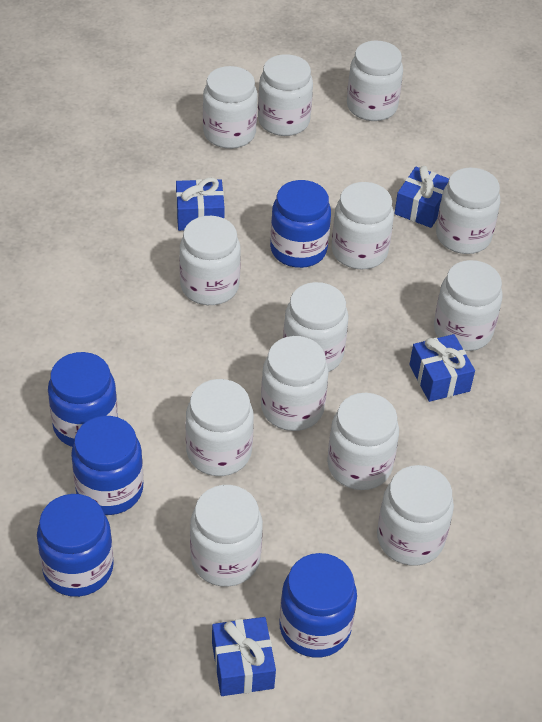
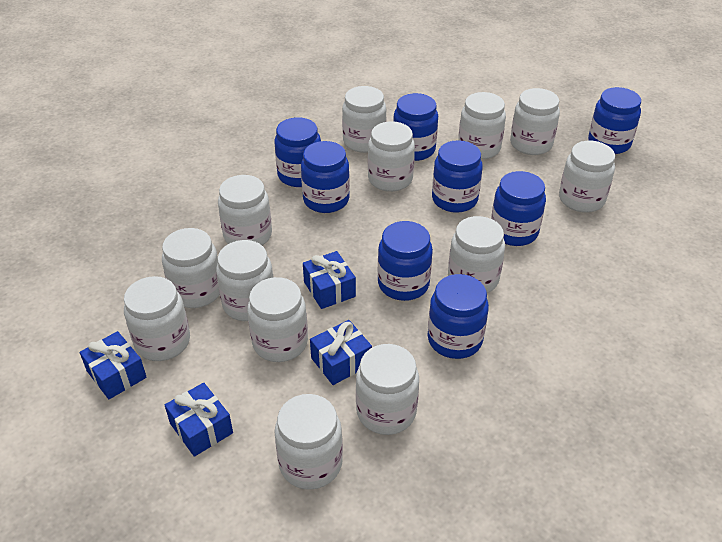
blue jar: 5 -> 8

